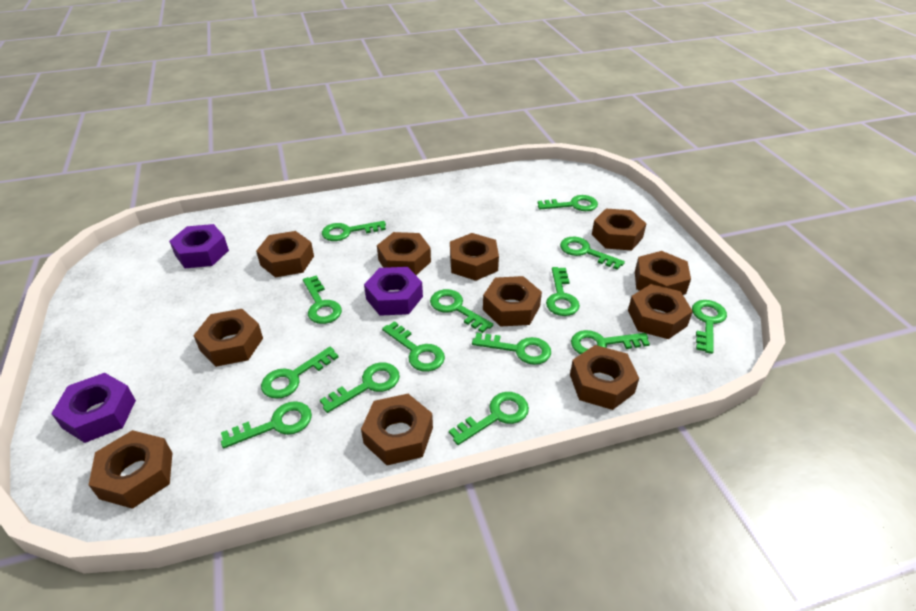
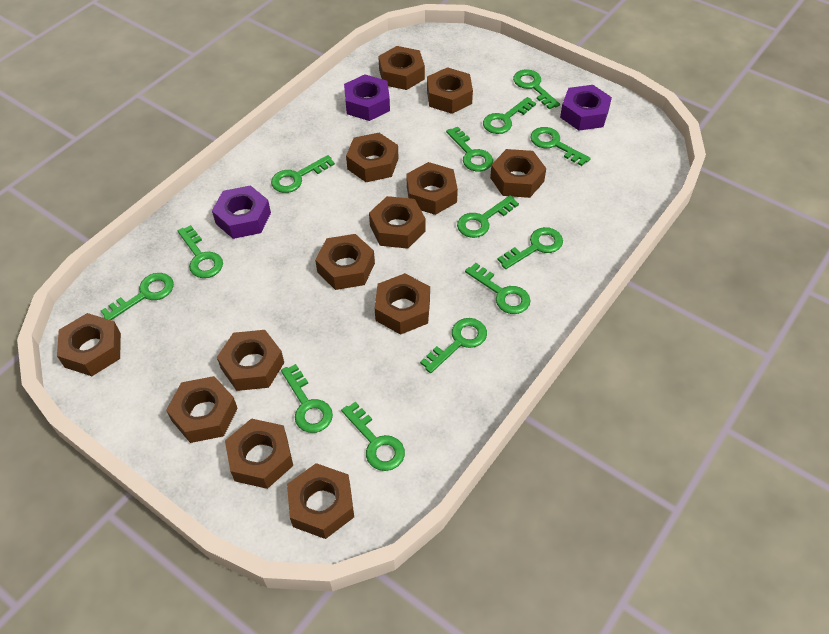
brown nut: 11 -> 13
green key: 14 -> 13

